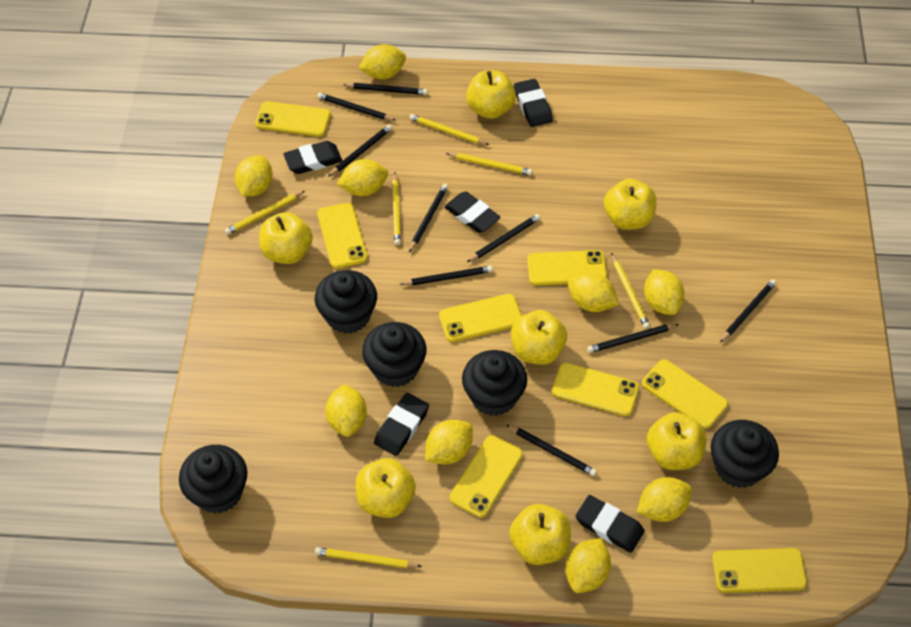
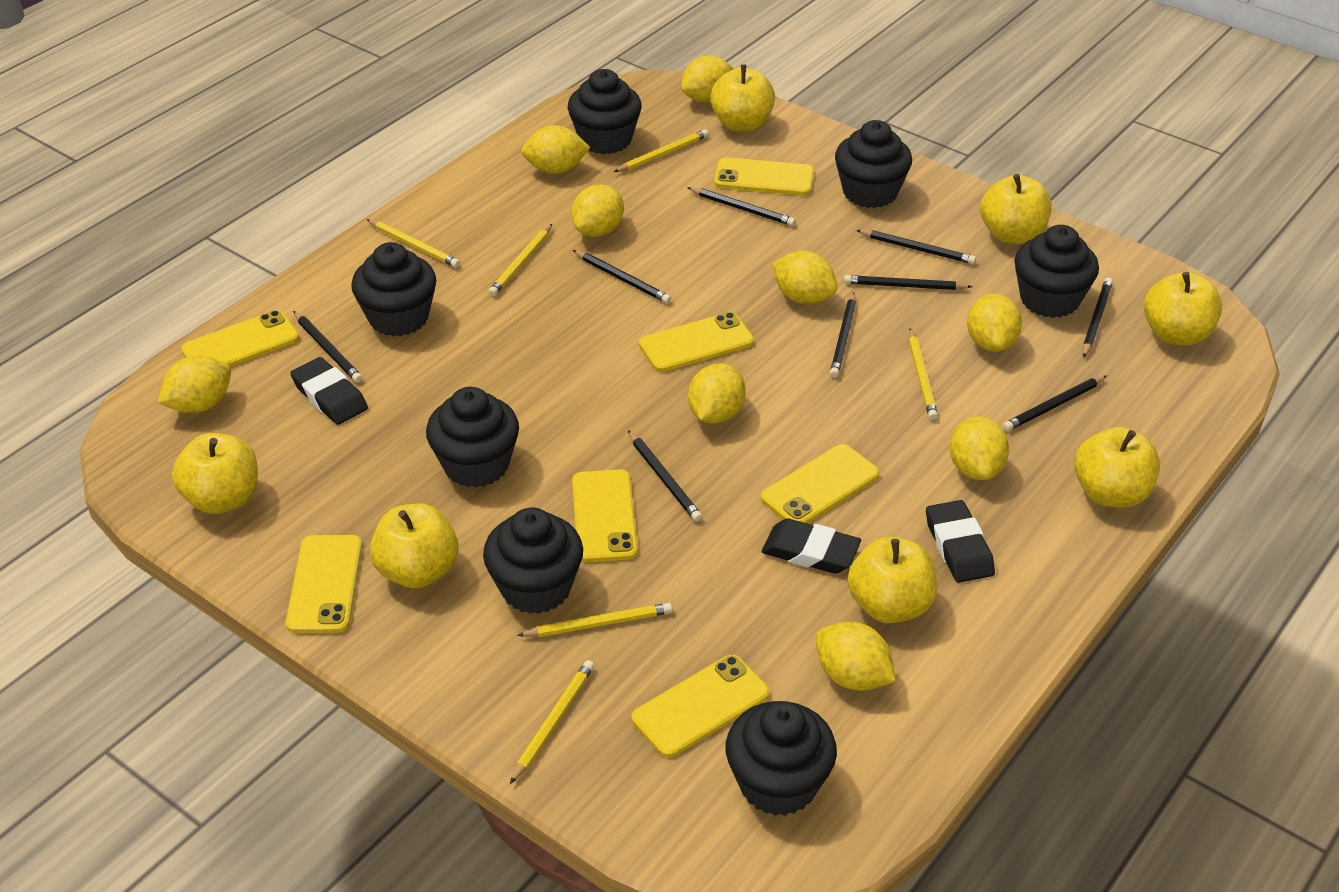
black cupcake: 5 -> 7
black eraser: 5 -> 3
yellow phone: 8 -> 7

